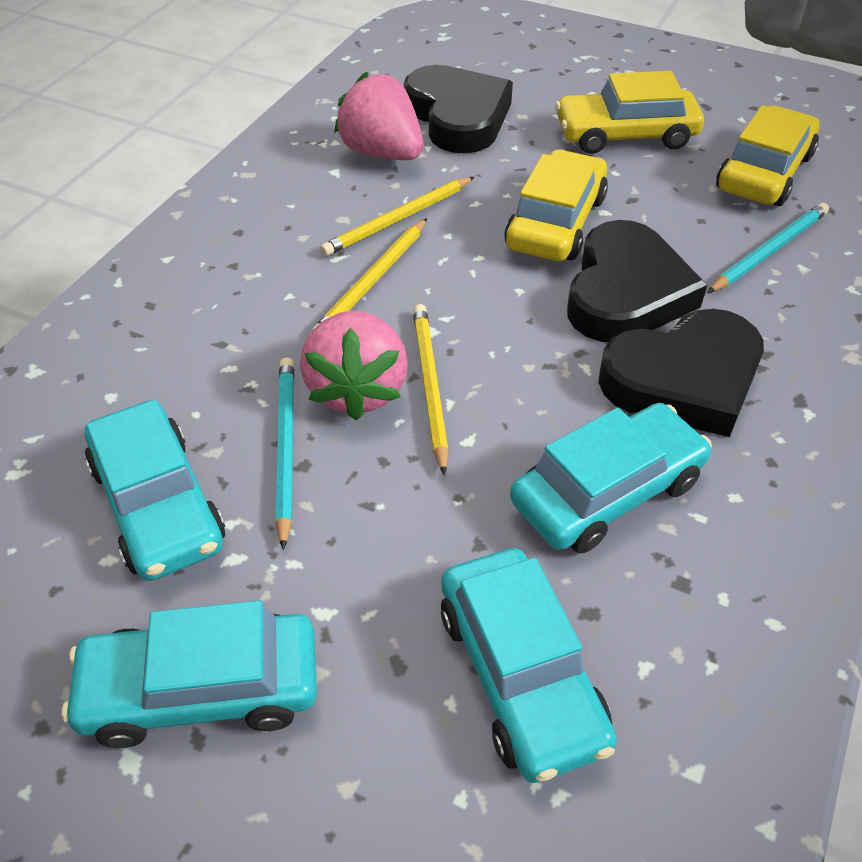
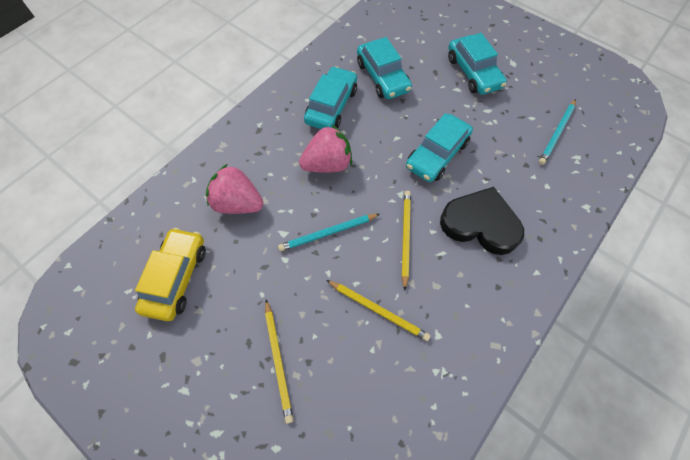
black heart: 3 -> 1
yellow car: 3 -> 1

